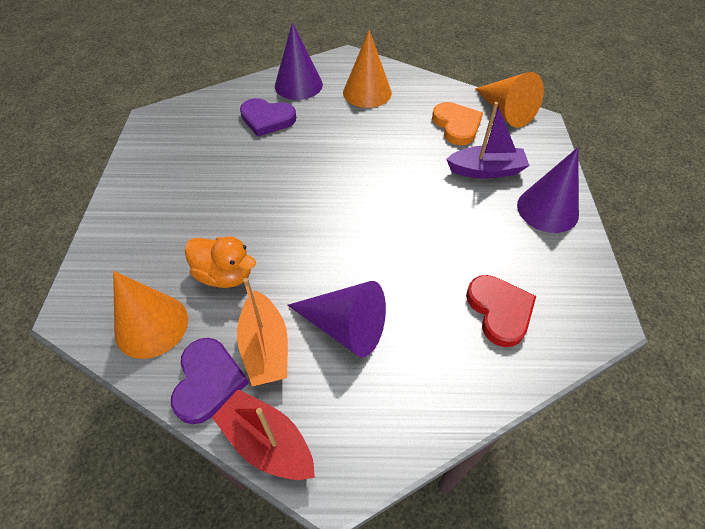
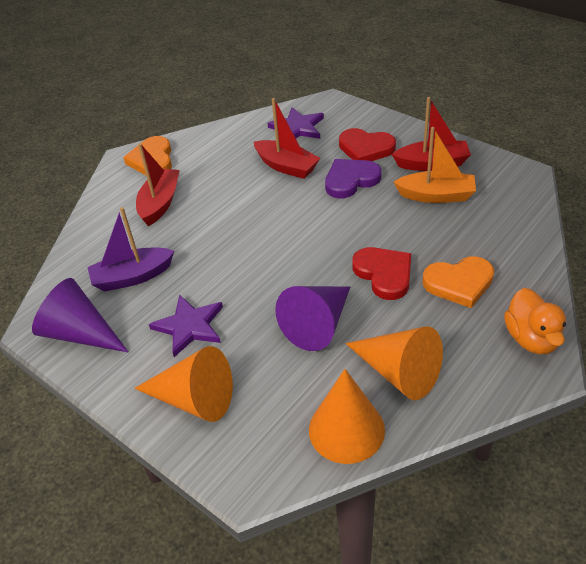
orange heart: 1 -> 2
purple cone: 3 -> 2
purple heart: 2 -> 1
purple star: 0 -> 2
red boat: 1 -> 3
red heart: 1 -> 2

